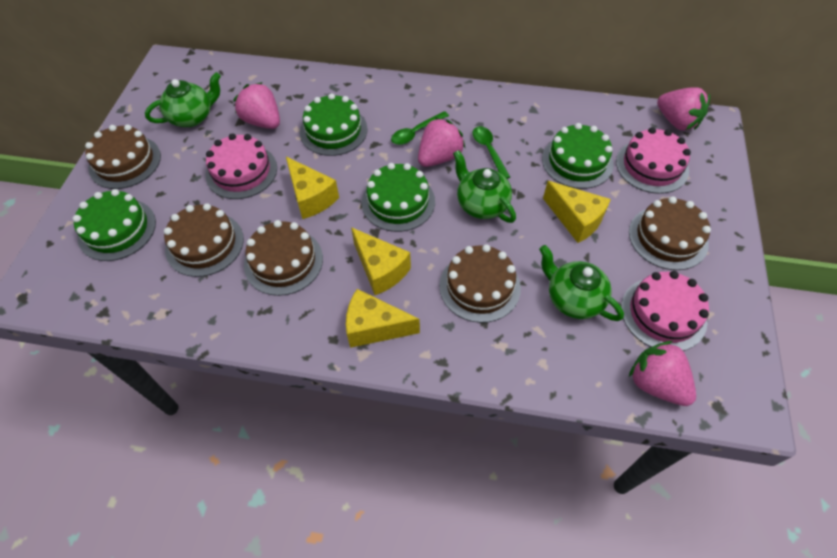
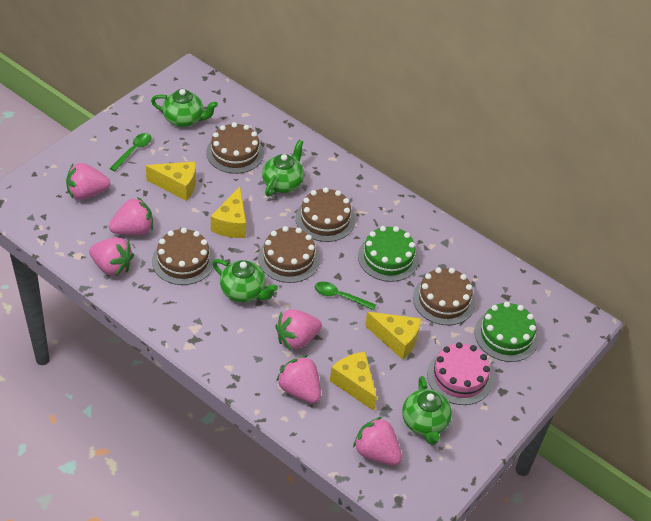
green cake: 4 -> 2
green teapot: 3 -> 4
pink cake: 3 -> 1
pink strawberry: 4 -> 6

